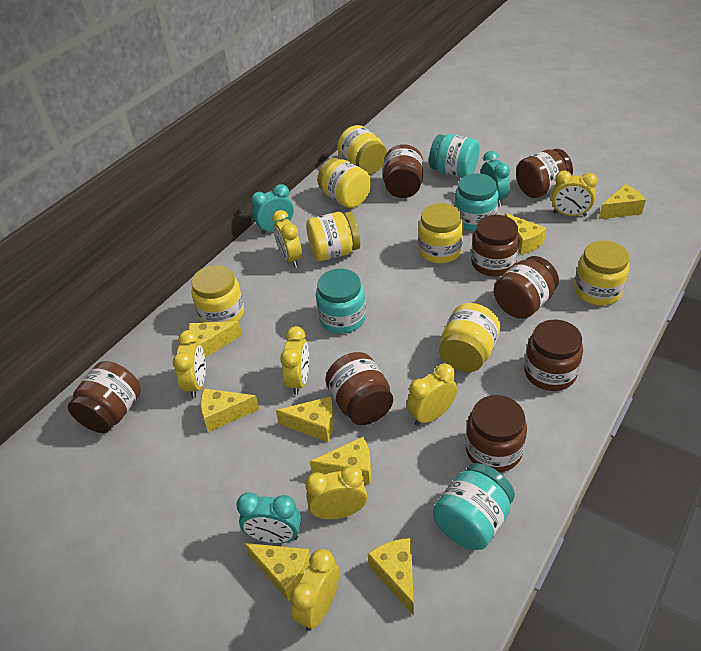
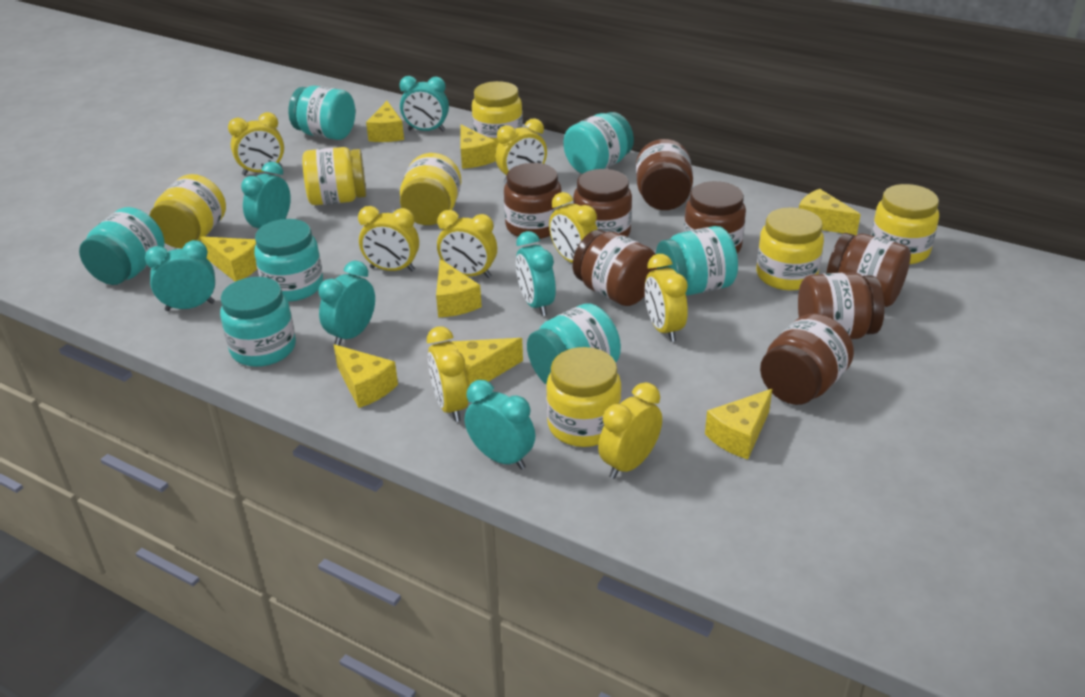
turquoise clock: 3 -> 6
turquoise jar: 4 -> 7
yellow clock: 7 -> 8

